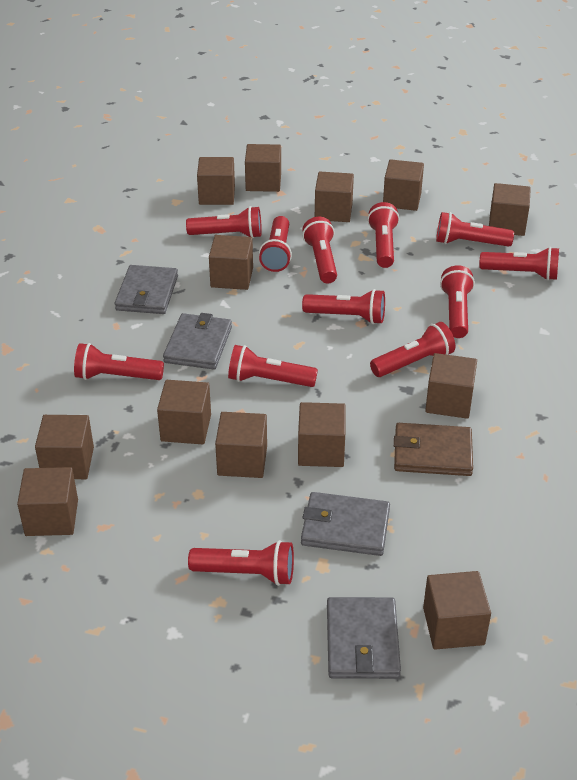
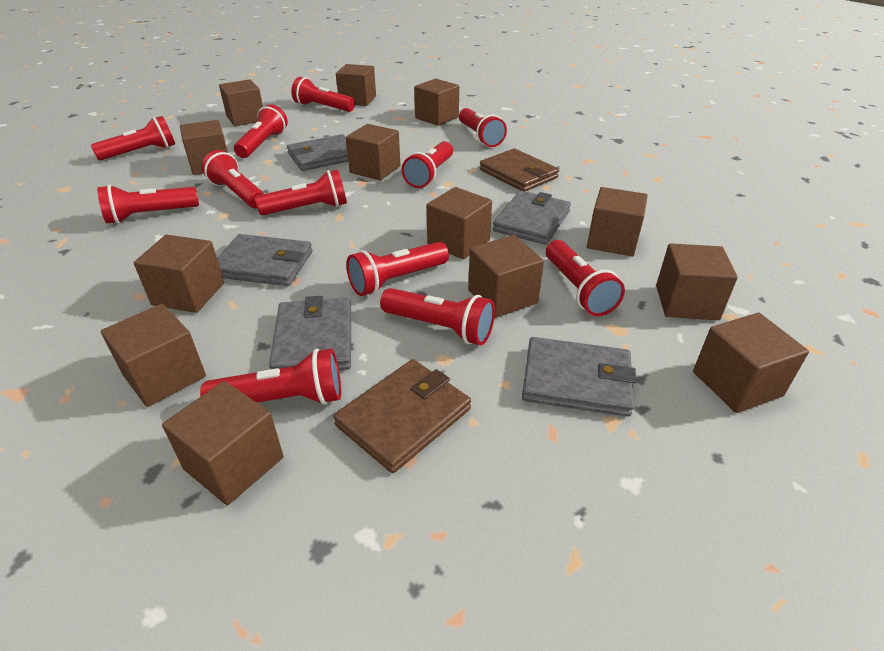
brown wallet: 1 -> 2
grey wallet: 4 -> 5

